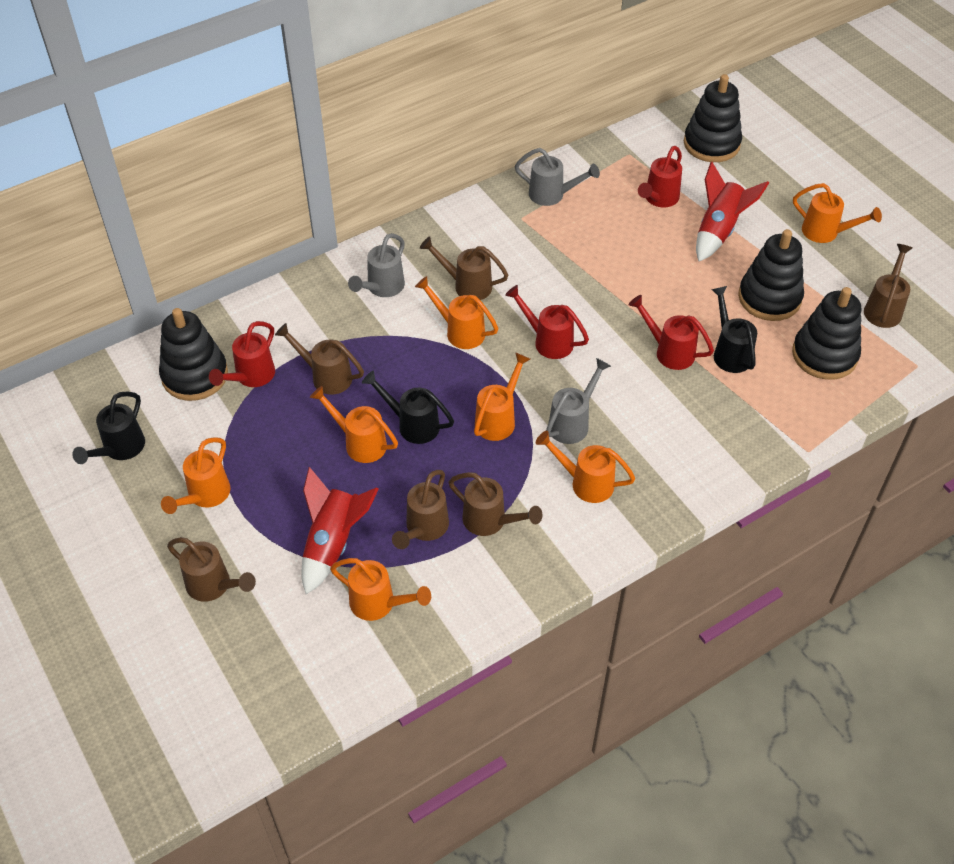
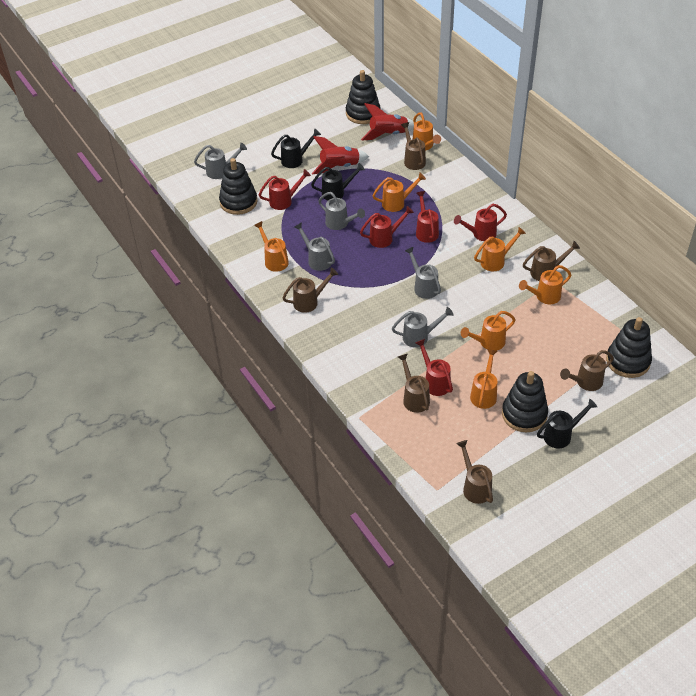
grey watering can: 3 -> 5
red watering can: 4 -> 5

